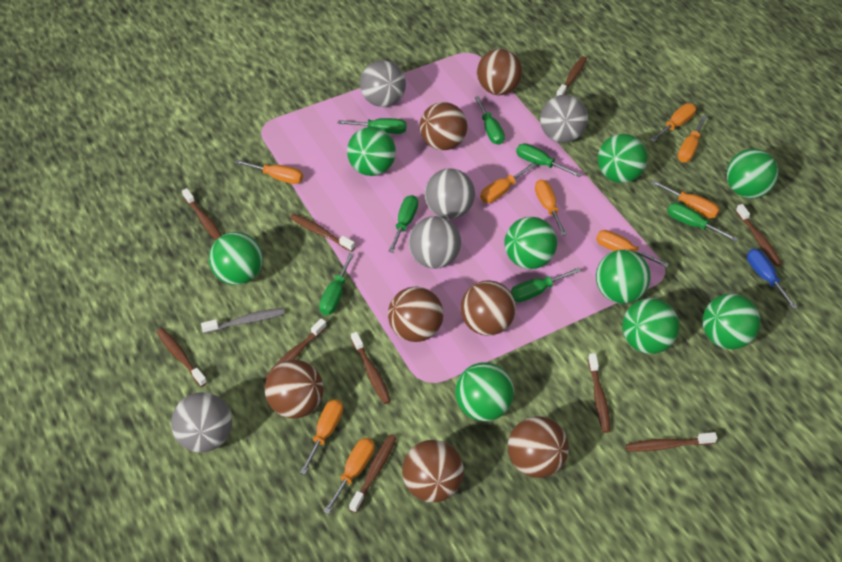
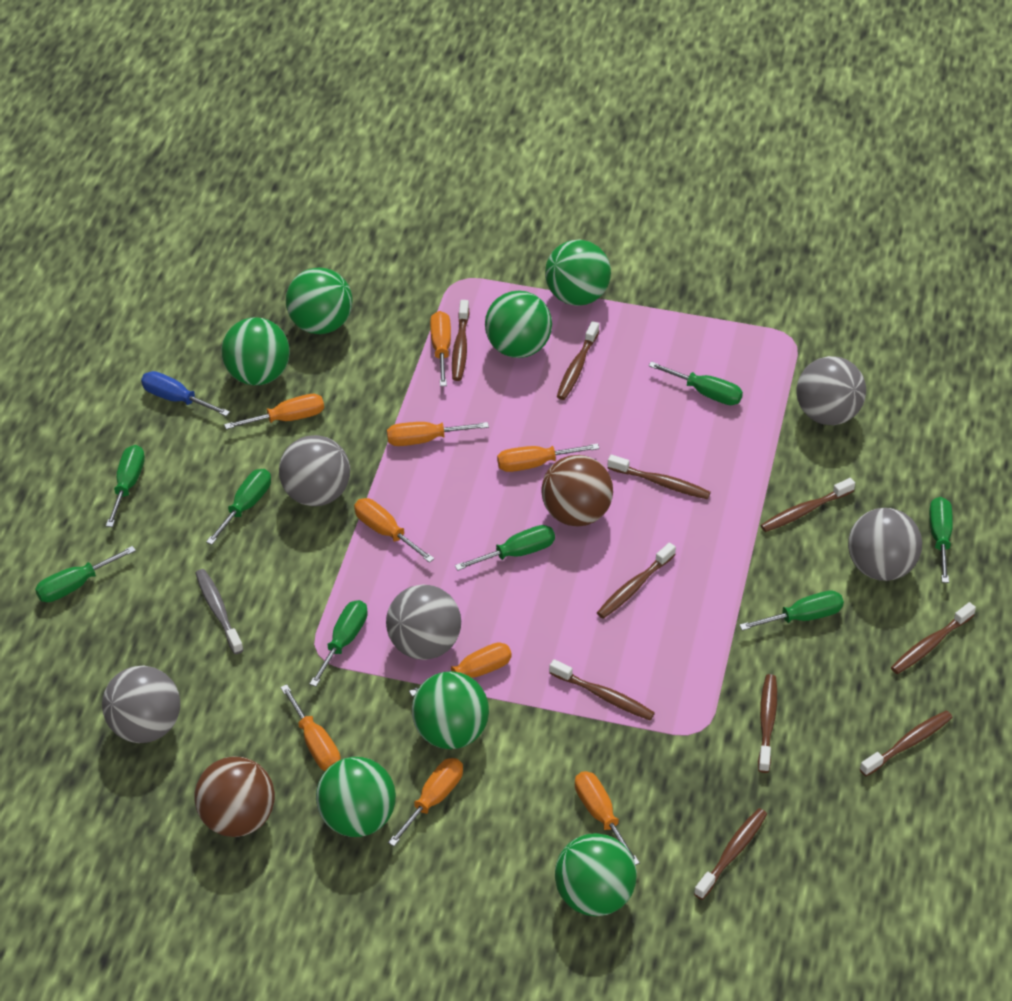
brown ball: 7 -> 2
green ball: 9 -> 7
green screwdriver: 7 -> 8

